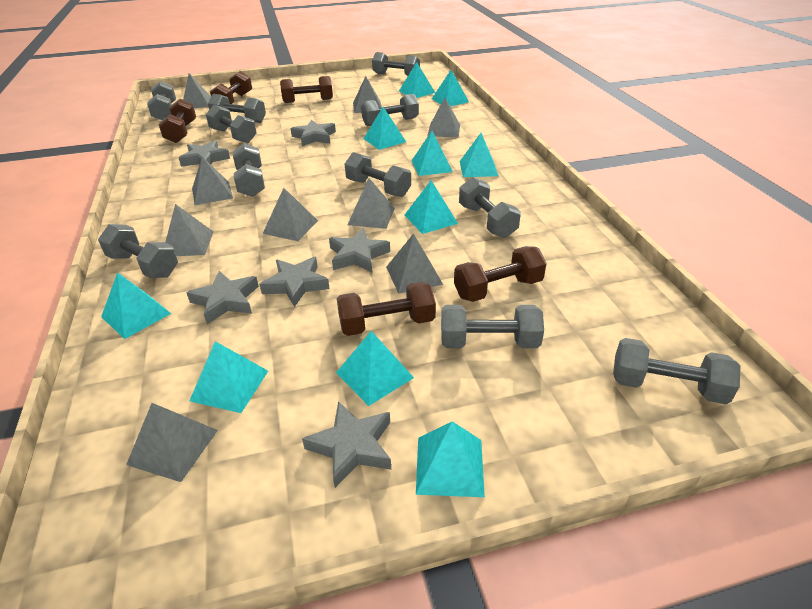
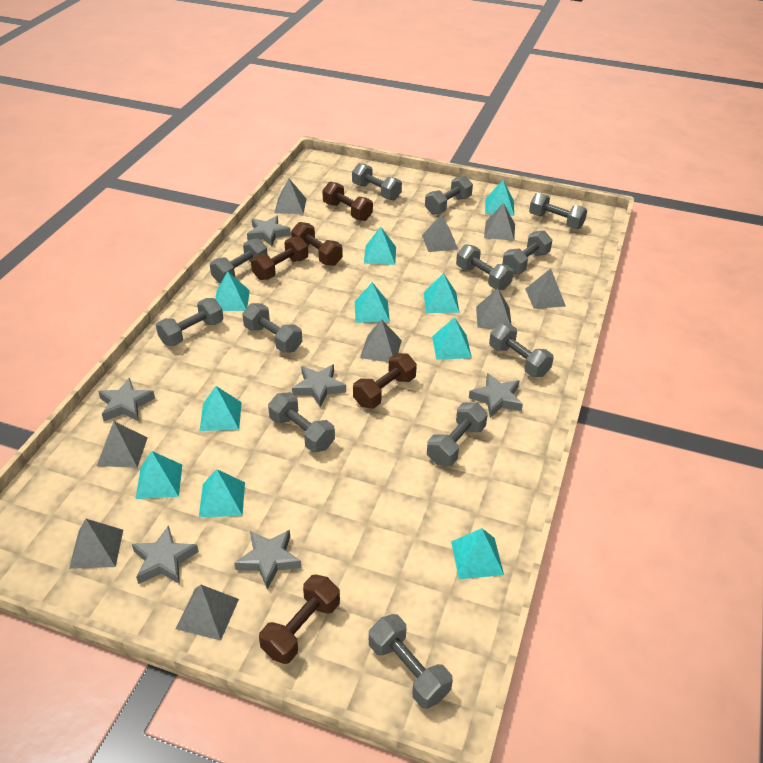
grey dumbbell: 11 -> 12

